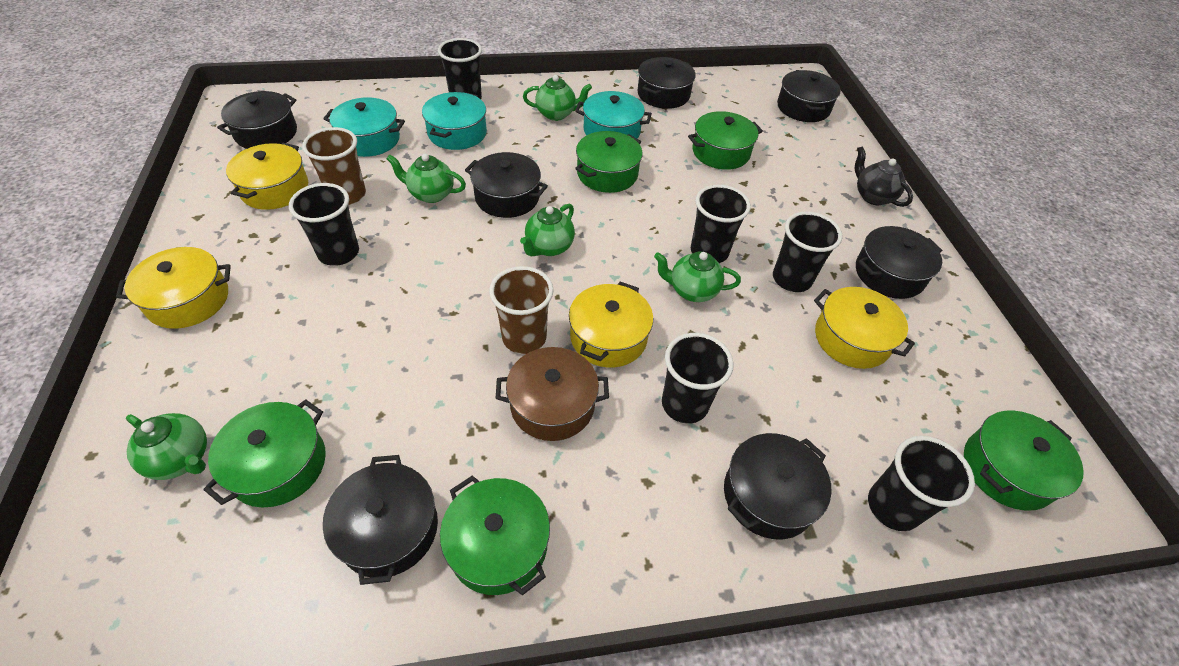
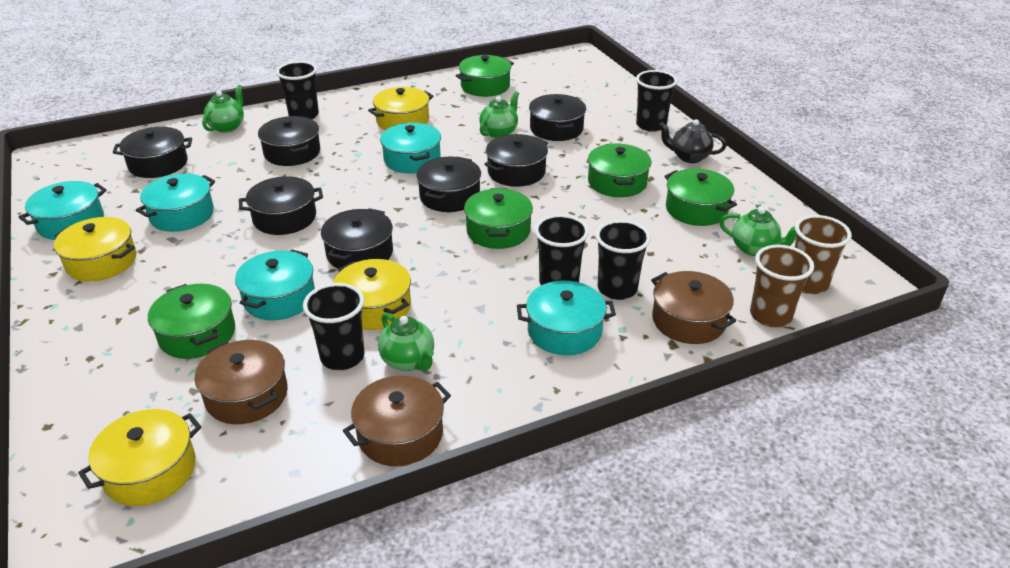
black cup: 6 -> 5
brown pot: 1 -> 3
green teapot: 5 -> 4
turquoise pot: 3 -> 5

